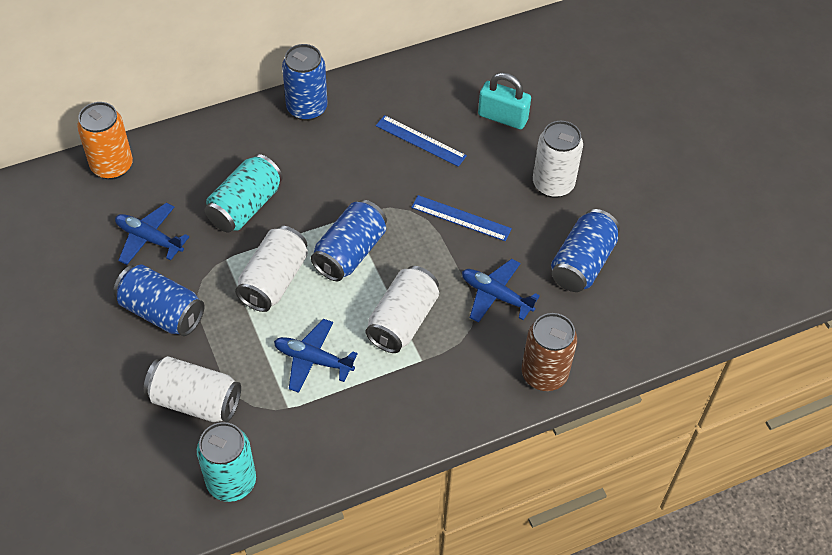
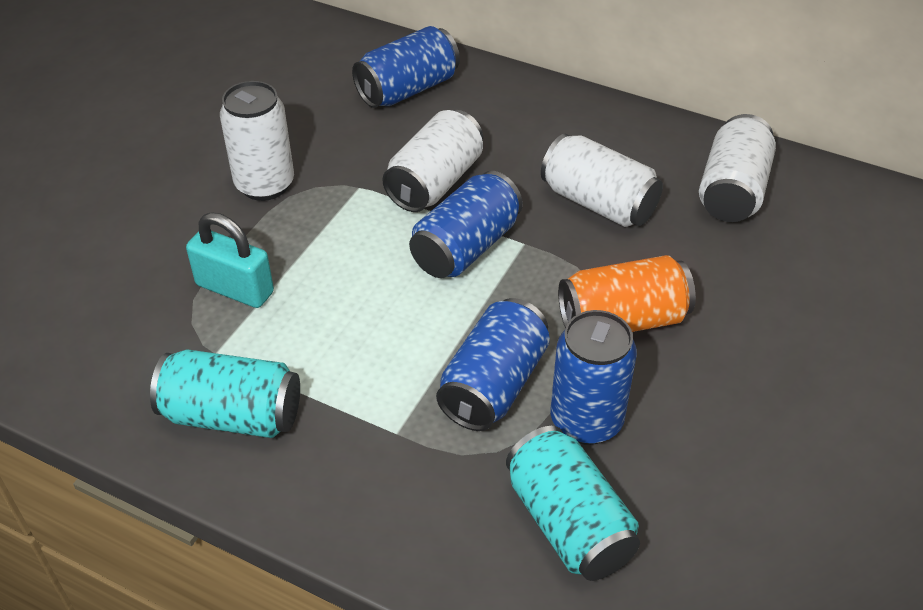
blue plane: 3 -> 0
blue ruler: 2 -> 0
brown can: 1 -> 0

